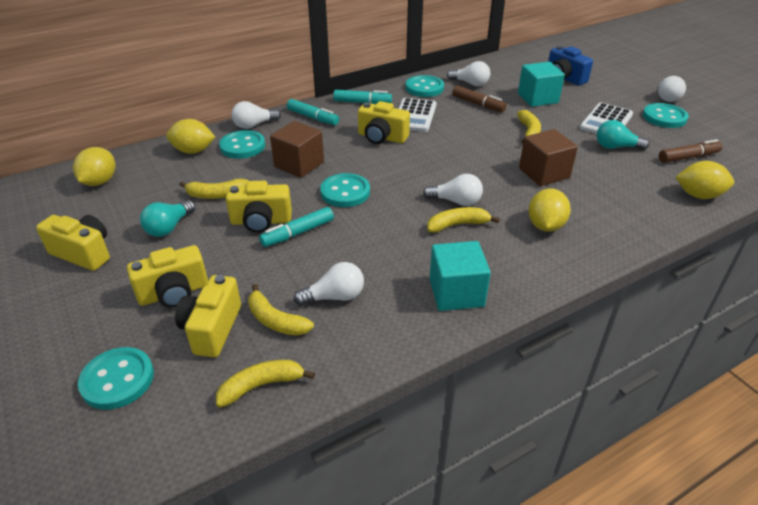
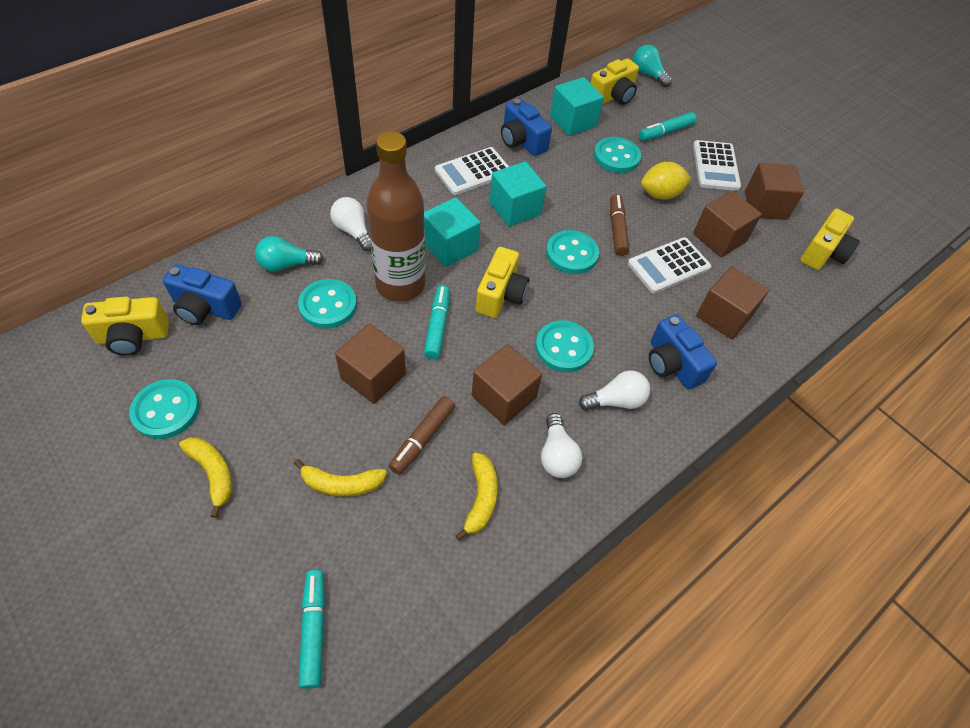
blue camera: 1 -> 3
brown bottle: 0 -> 1
brown cube: 2 -> 5
turquoise cube: 2 -> 3
white calculator: 2 -> 3
white light bulb: 5 -> 3
yellow banana: 5 -> 3
yellow camera: 5 -> 4
yellow lemon: 4 -> 1

